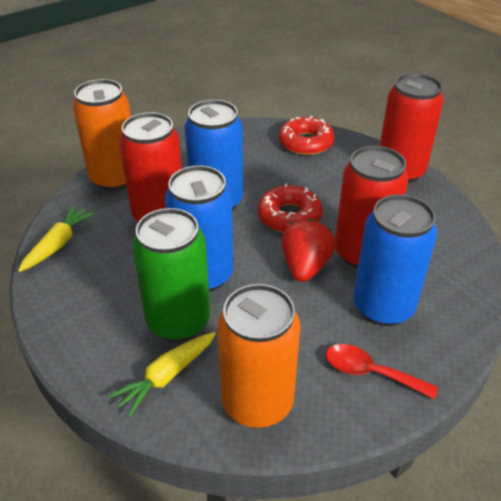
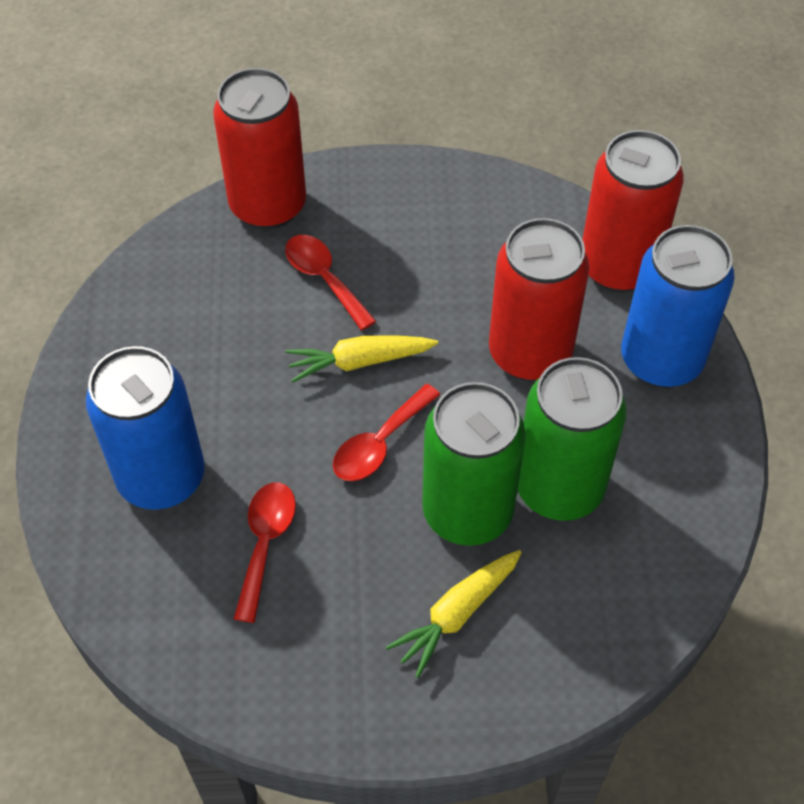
blue can: 3 -> 2
green can: 1 -> 2
orange can: 2 -> 0
red donut: 2 -> 0
red spoon: 1 -> 3
red strawberry: 1 -> 0

